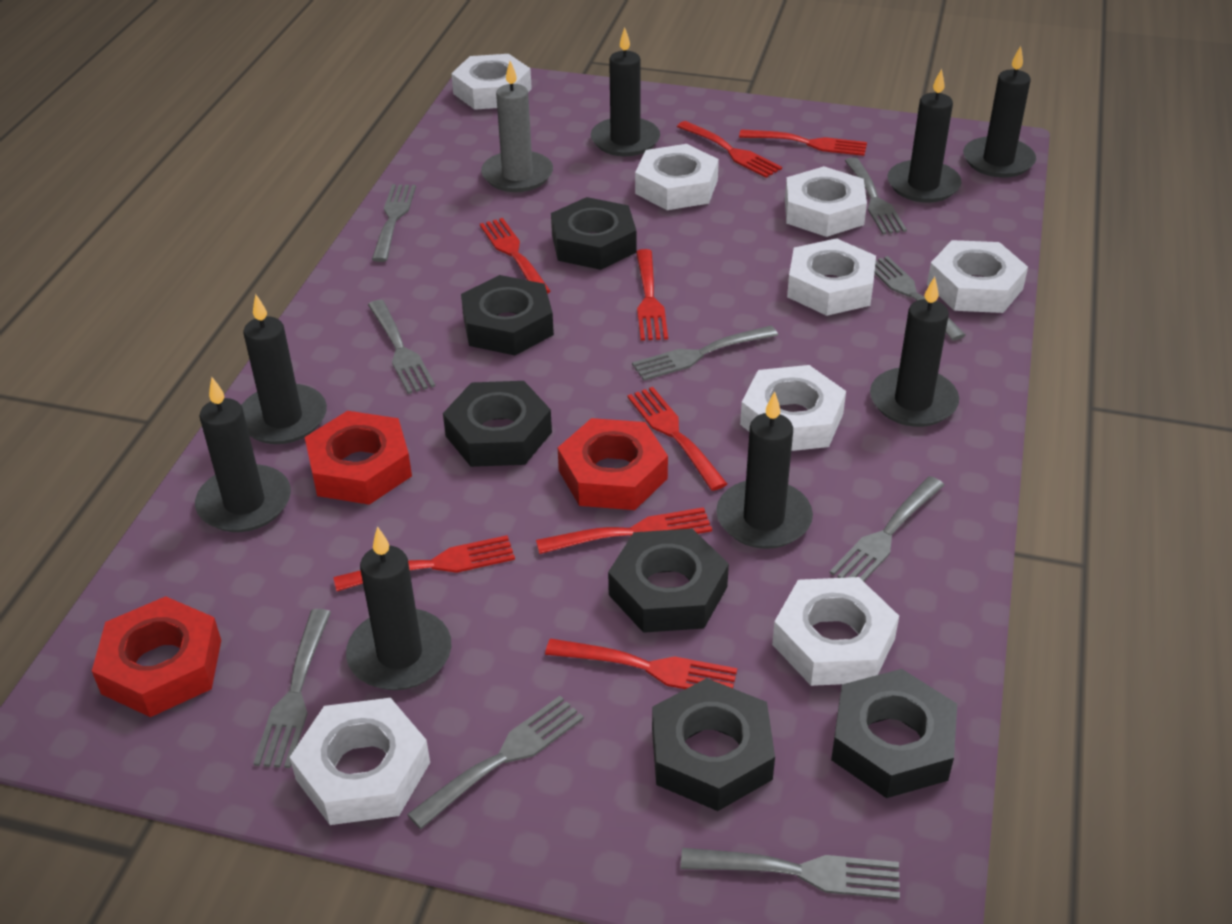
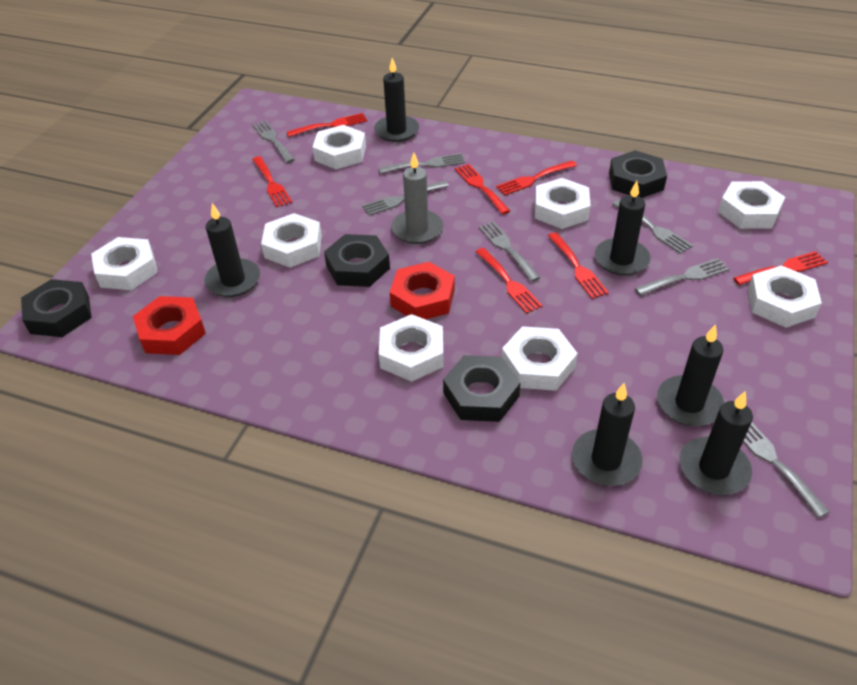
black candle: 8 -> 6
black nut: 6 -> 4
grey fork: 9 -> 7
red fork: 8 -> 7
red nut: 3 -> 2

